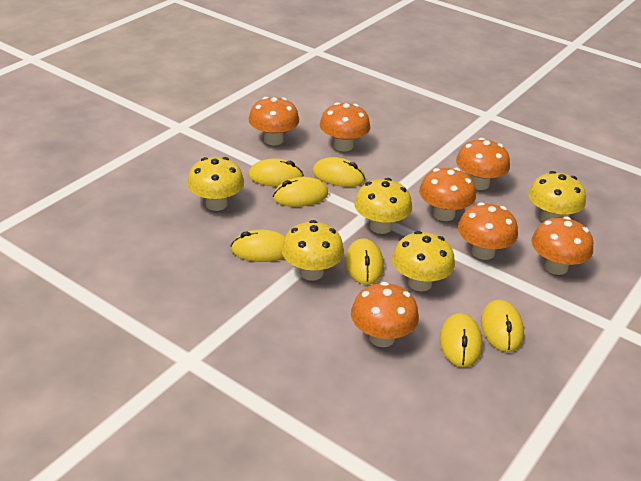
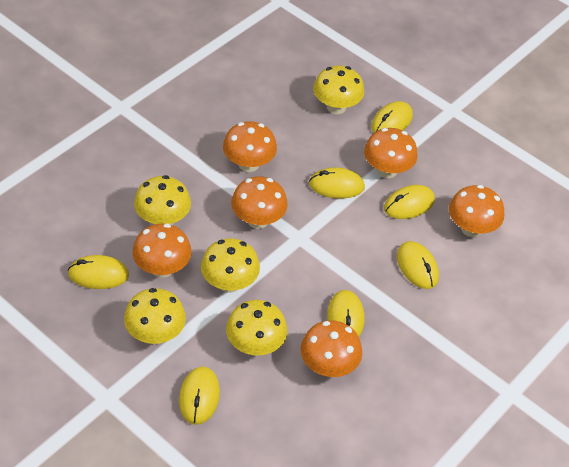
orange mushroom: 7 -> 6

